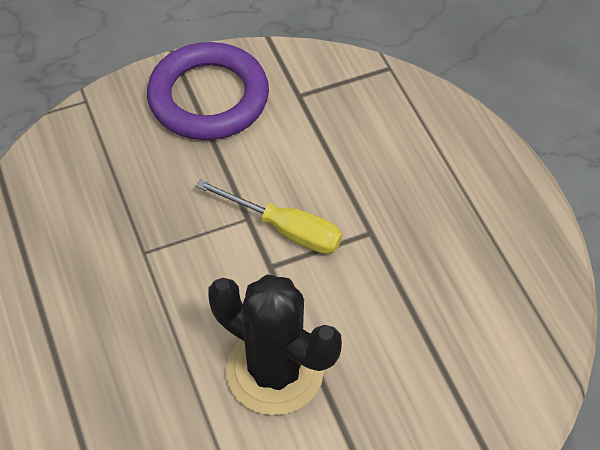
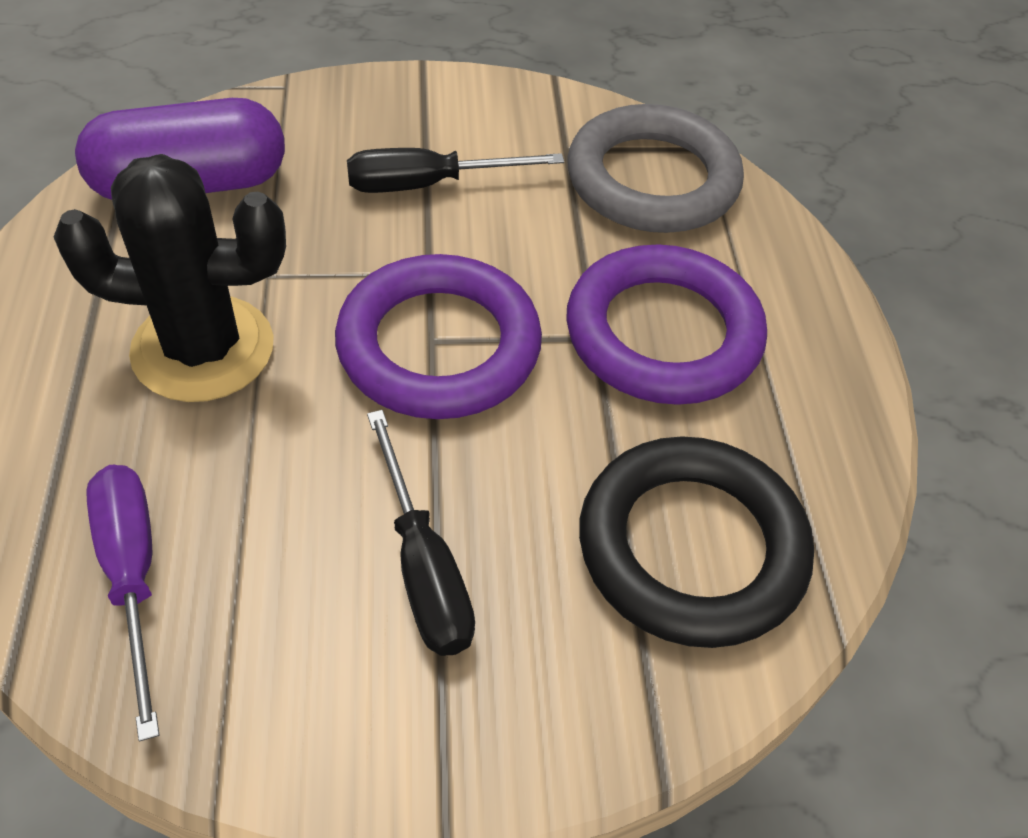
black ring: 0 -> 1
black screwdriver: 0 -> 2
grey ring: 0 -> 1
purple capsule: 0 -> 1
purple ring: 1 -> 2
purple screwdriver: 0 -> 1
yellow screwdriver: 1 -> 0

